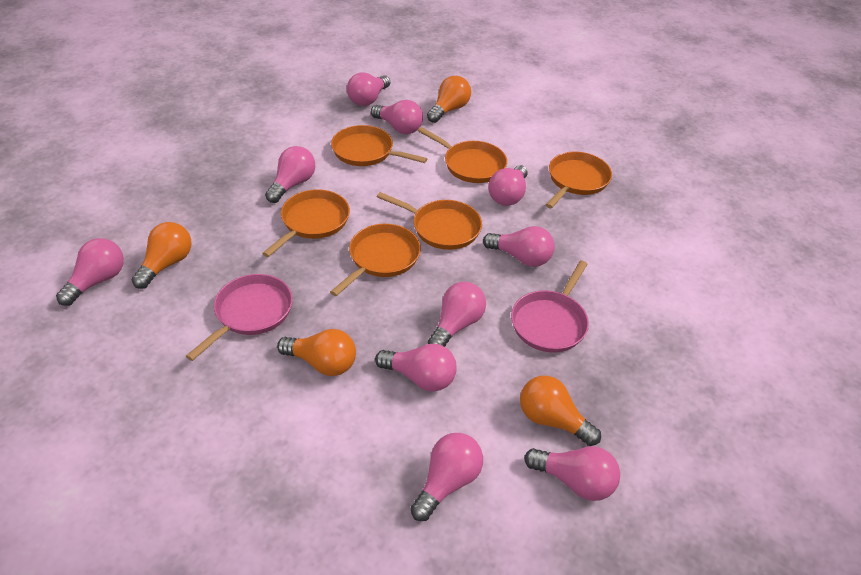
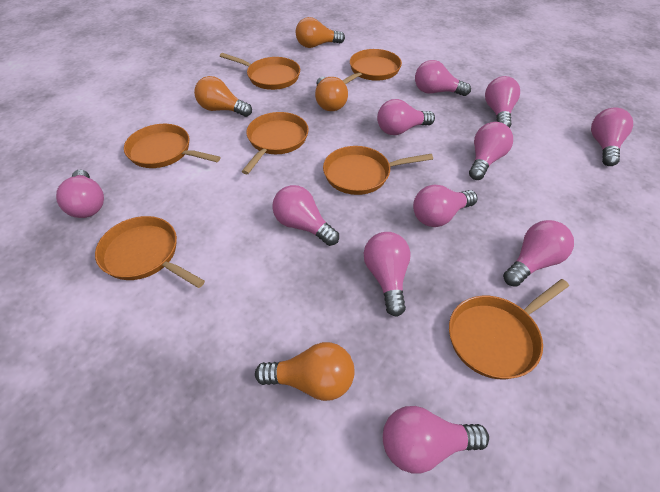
orange pan: 6 -> 7
pink light bulb: 10 -> 11
pink pan: 2 -> 0

